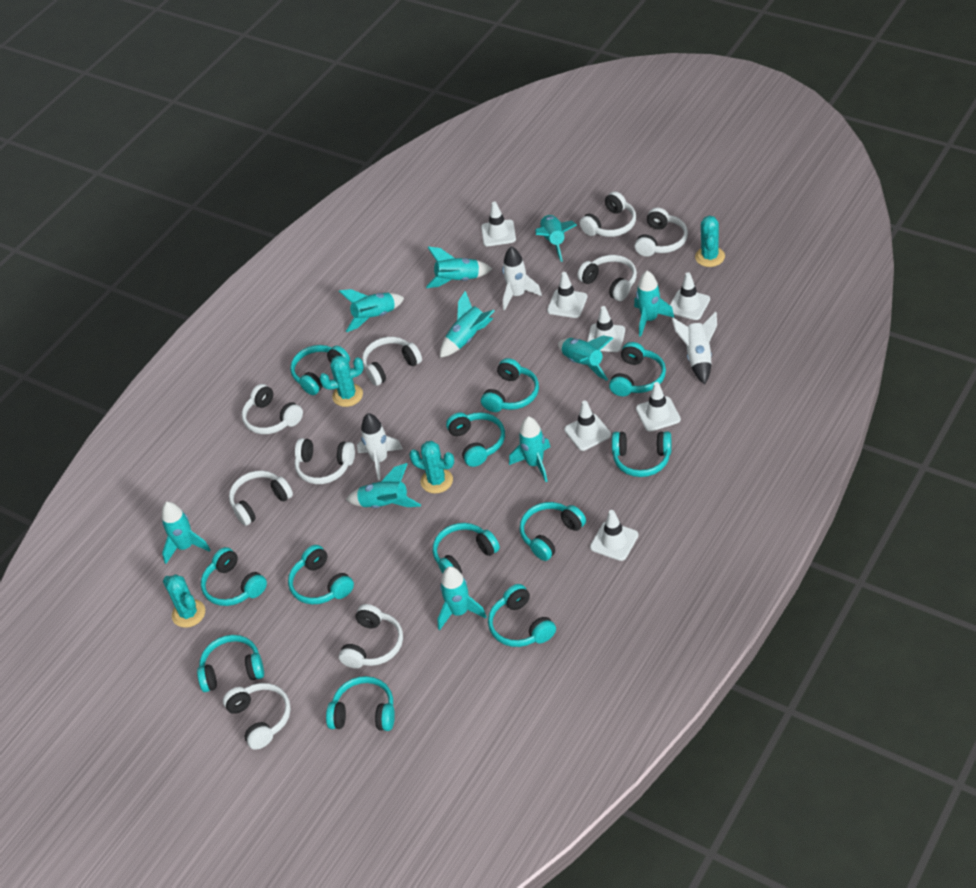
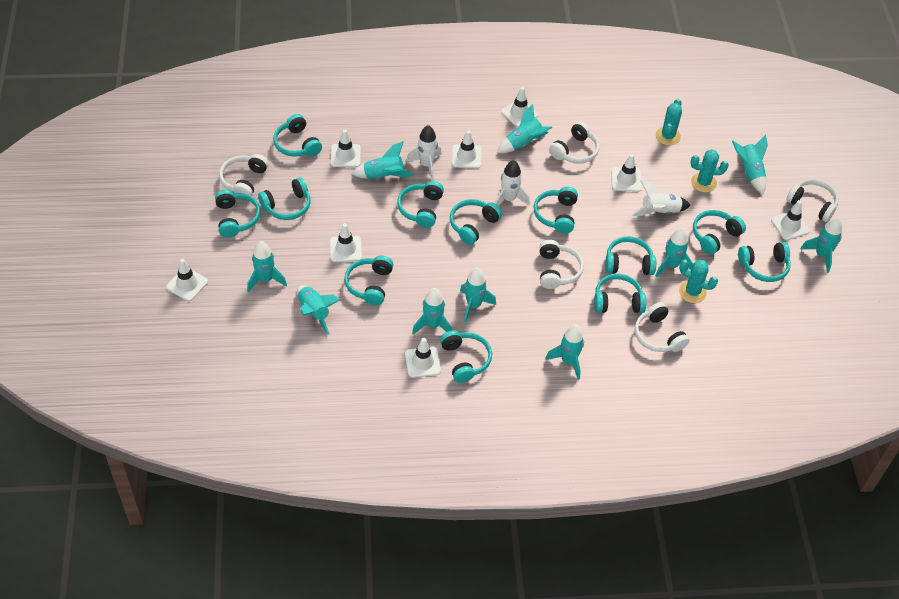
turquoise cactus: 4 -> 3
white headphones: 9 -> 5
white traffic cone: 7 -> 8

